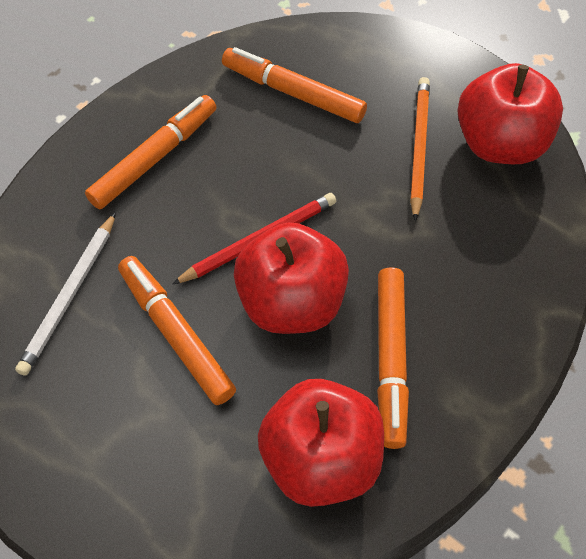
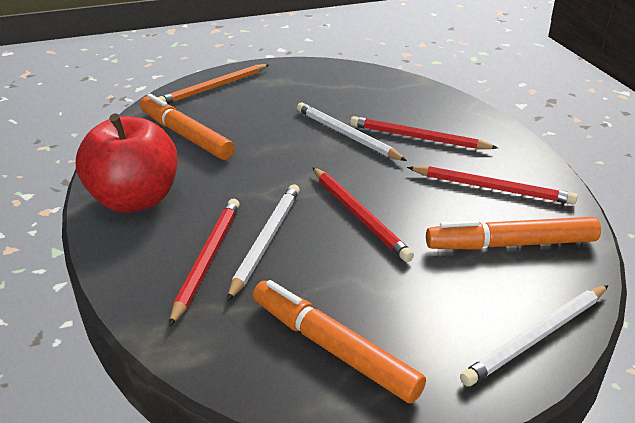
orange marker: 4 -> 3
red apple: 3 -> 1
red pencil: 1 -> 4
white pencil: 1 -> 3

